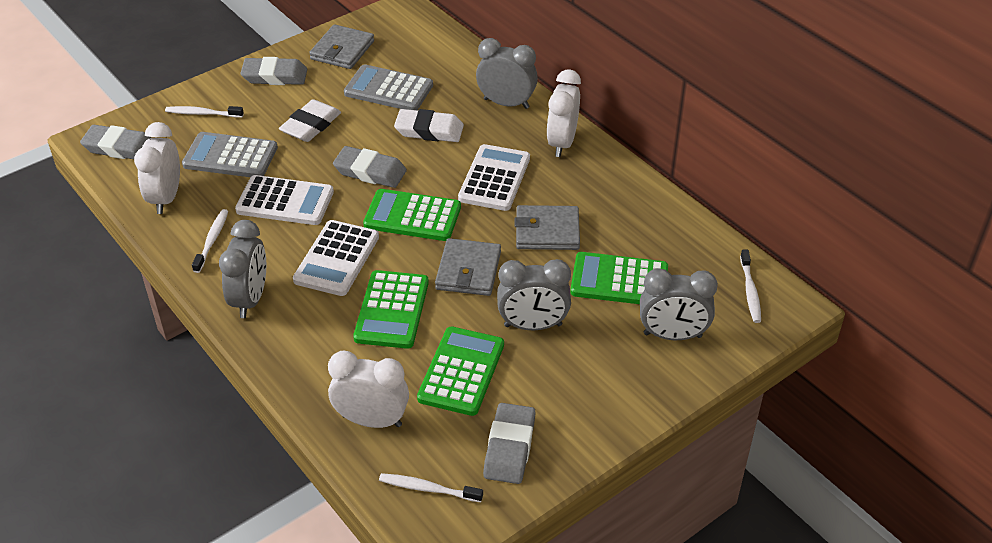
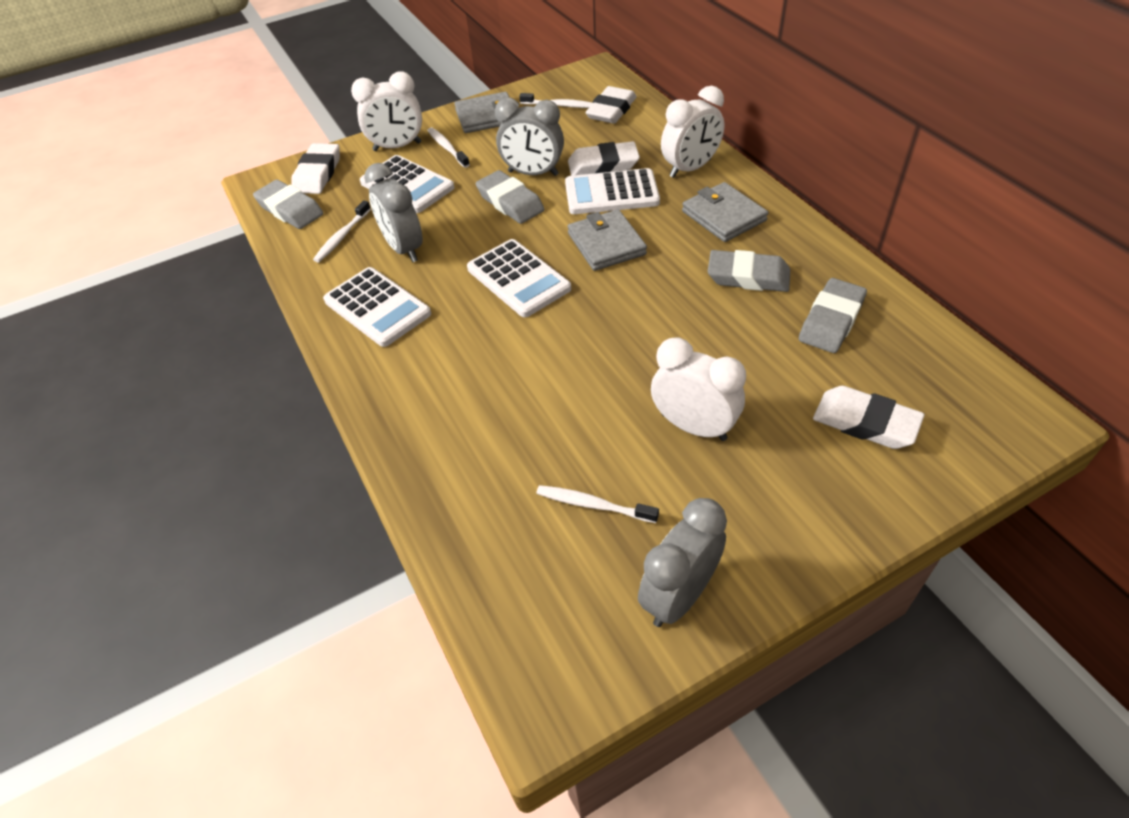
green calculator: 4 -> 0
grey calculator: 2 -> 0
grey clock: 4 -> 3
white calculator: 3 -> 4
white eraser: 2 -> 4

